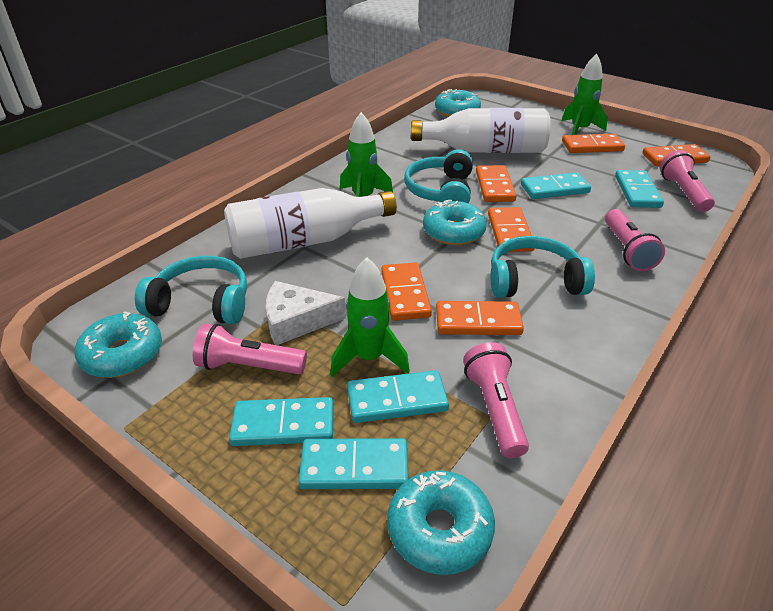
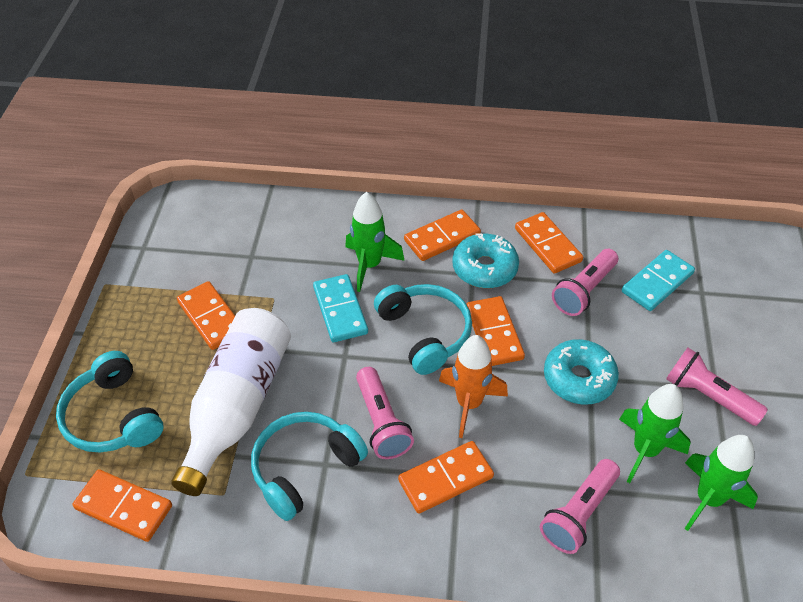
orange rocket: 0 -> 1
turquoise domino: 5 -> 2
turquoise donut: 4 -> 2
white bottle: 2 -> 1
white cheese: 1 -> 0

